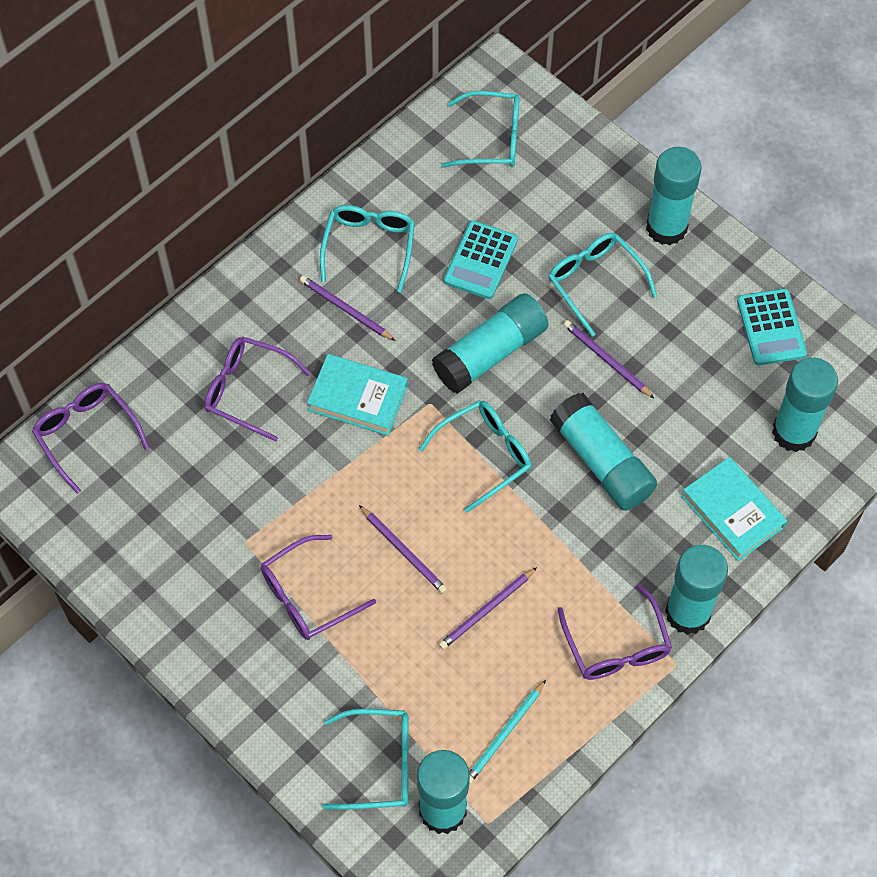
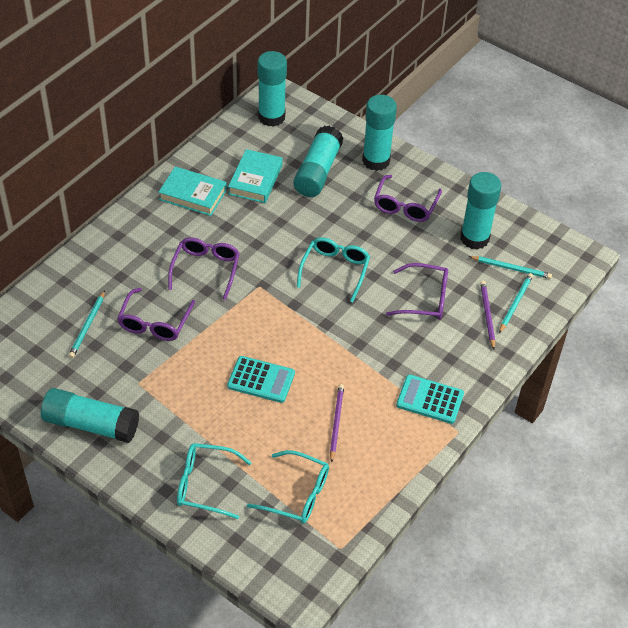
purple pencil: 4 -> 2
turquoise glasses: 5 -> 3
turquoise glue stick: 6 -> 5
turquoise pencil: 1 -> 3

